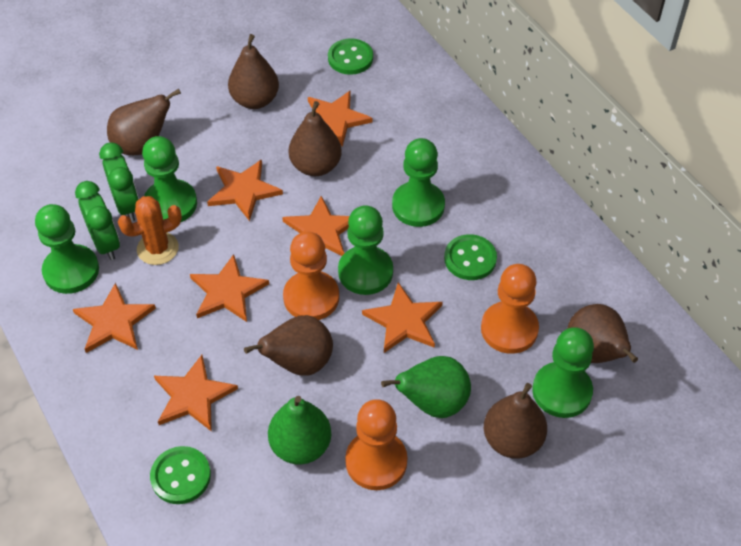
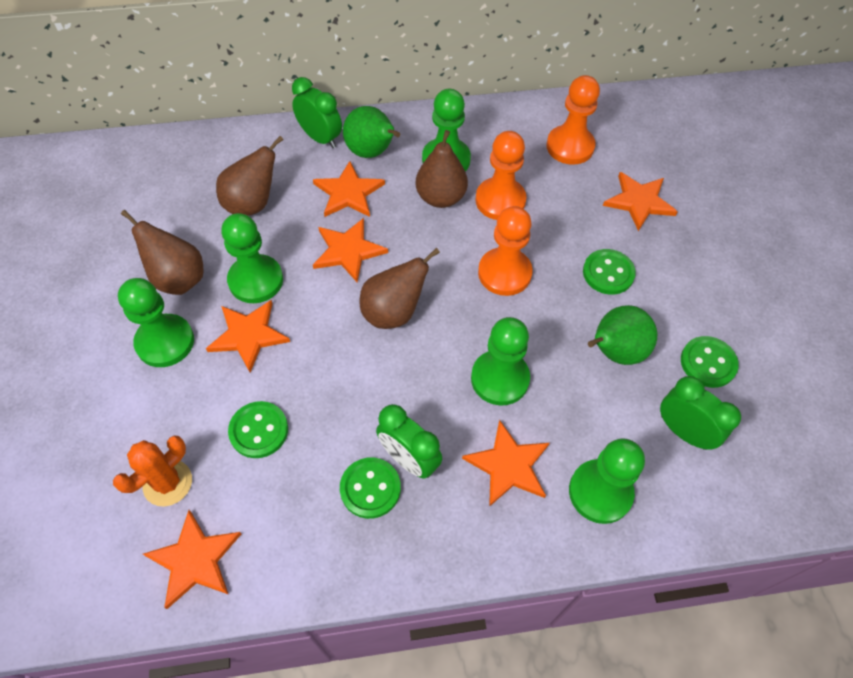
brown pear: 6 -> 4
green button: 3 -> 4
green clock: 2 -> 3
orange star: 7 -> 6

